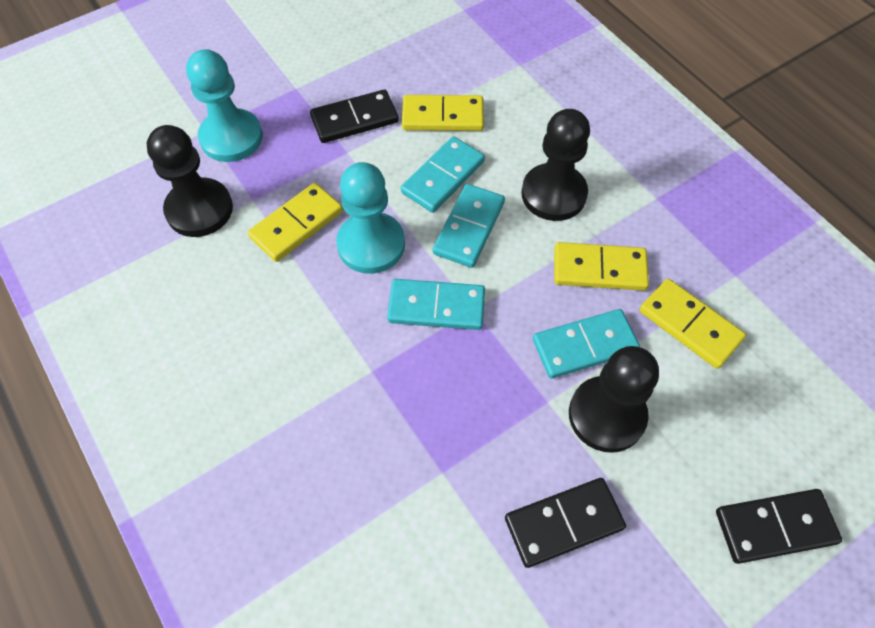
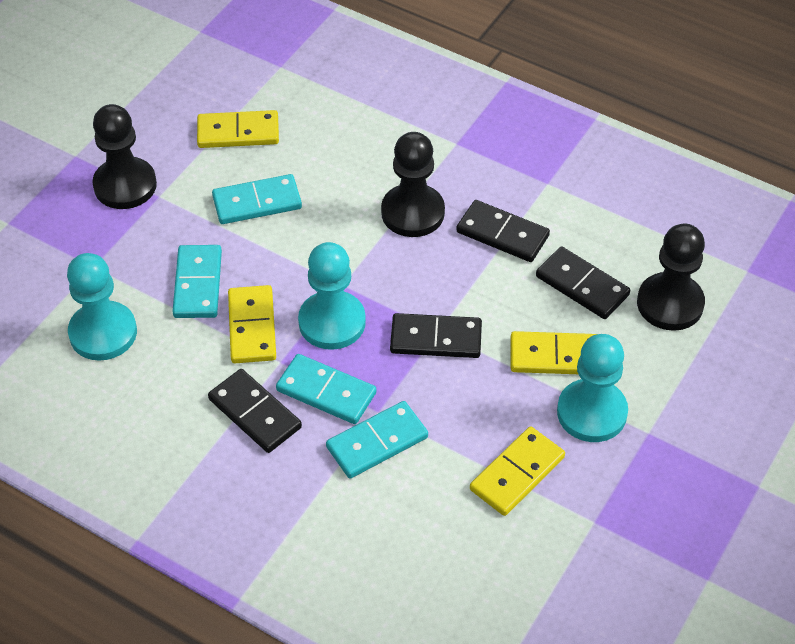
black domino: 3 -> 4
turquoise pawn: 2 -> 3

